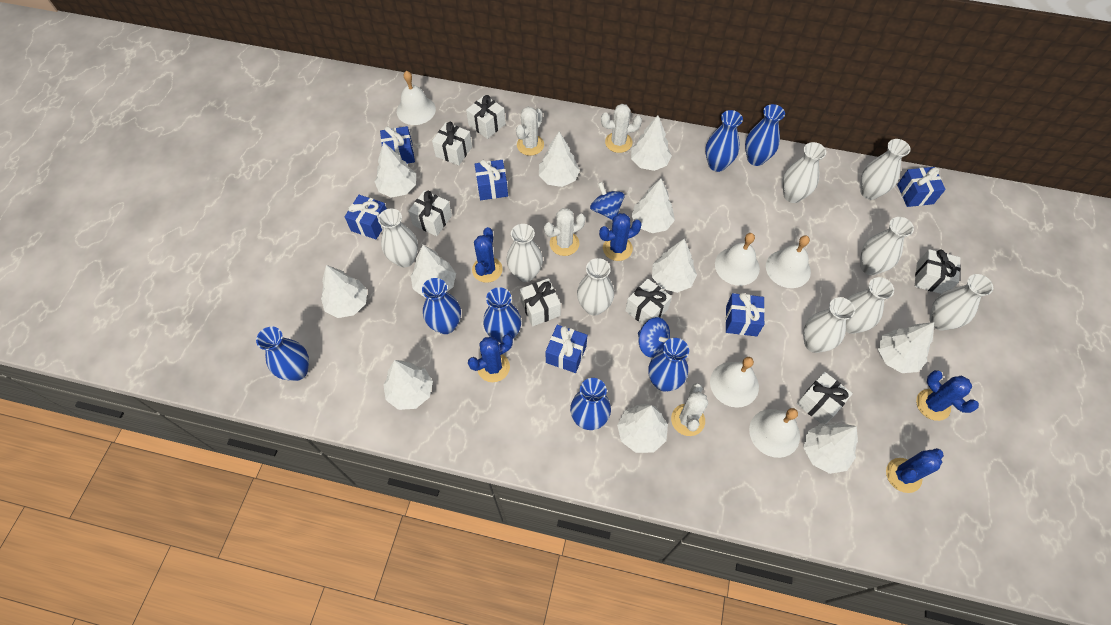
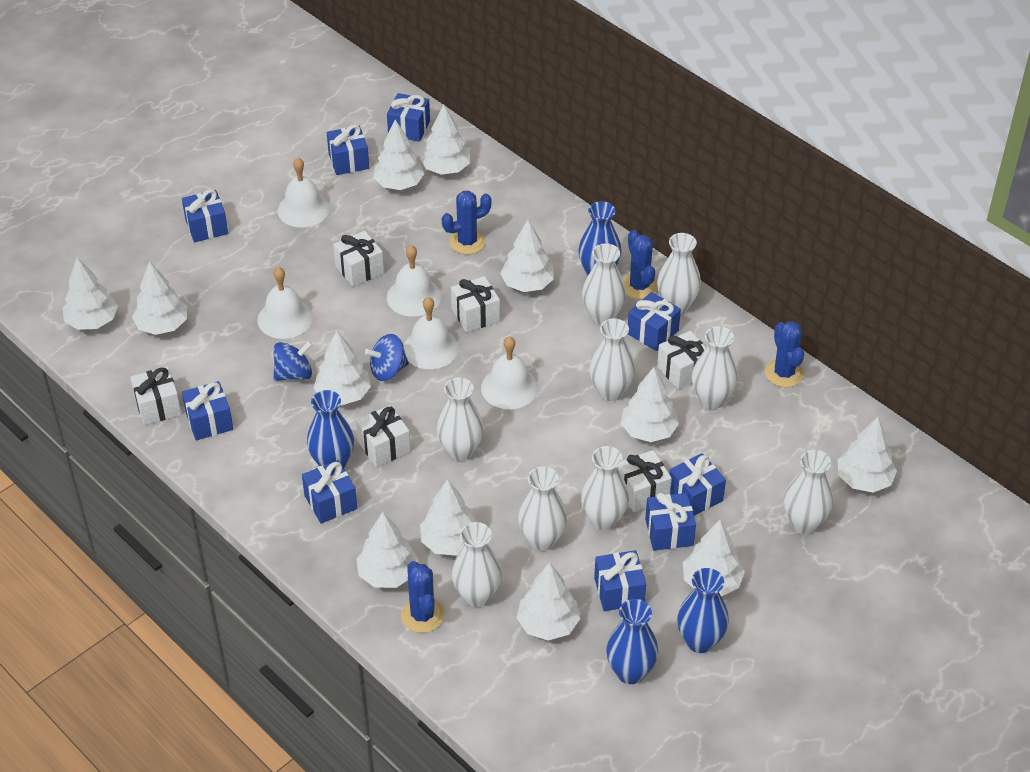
blue cactus: 5 -> 4
blue gift: 6 -> 9
blue vase: 7 -> 4
white cactus: 4 -> 0
white gift: 7 -> 6
white tree: 11 -> 12

